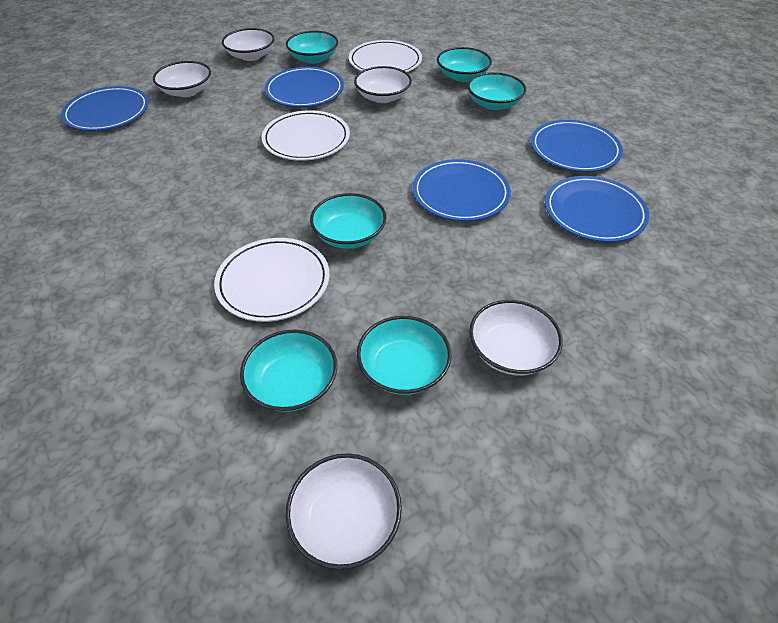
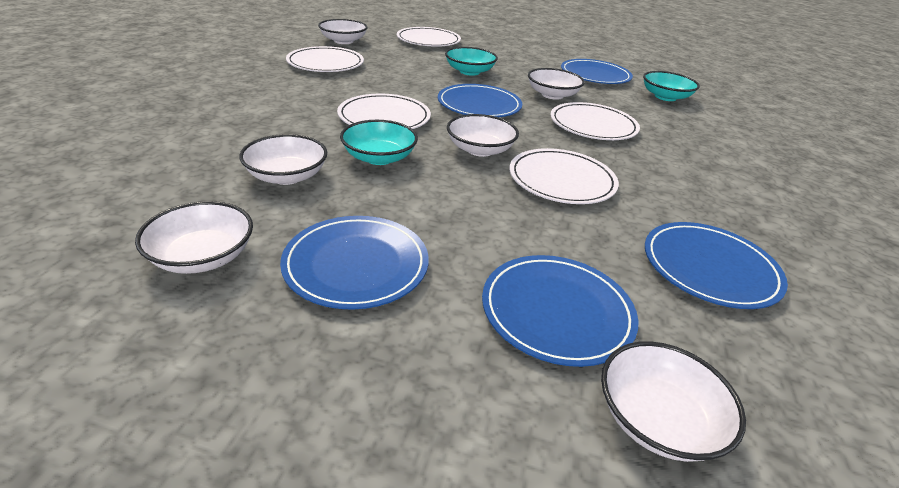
turquoise bowl: 6 -> 3
white bowl: 5 -> 6
white plate: 3 -> 5

